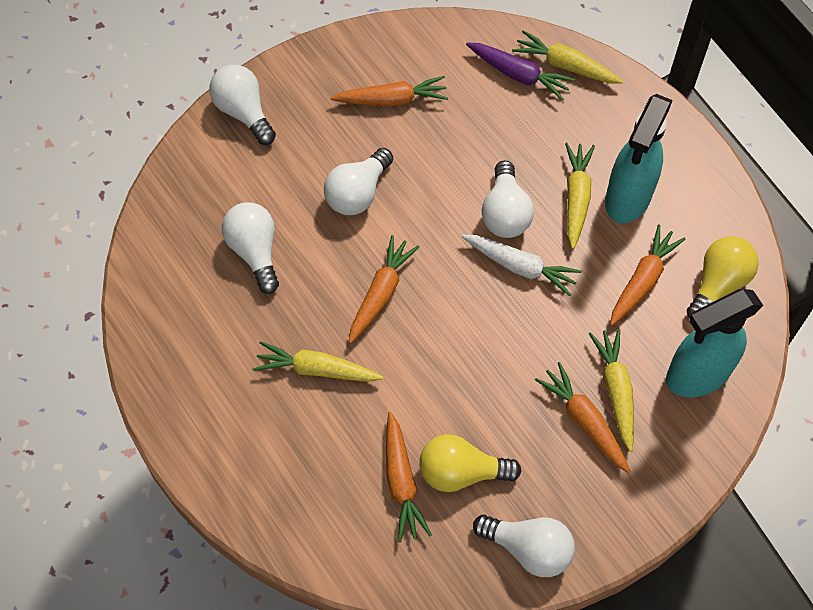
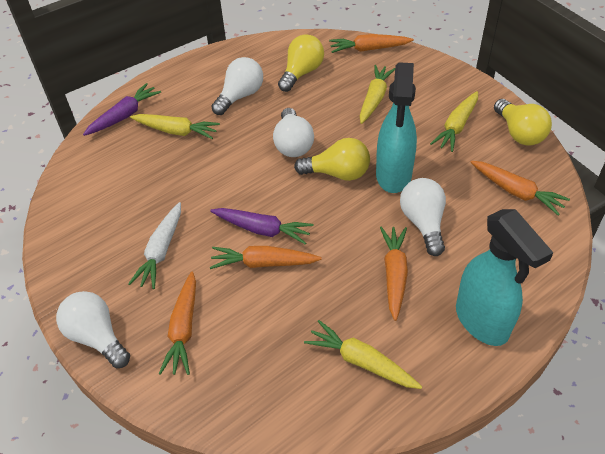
purple carrot: 1 -> 2
white light bulb: 5 -> 4
yellow light bulb: 2 -> 3

